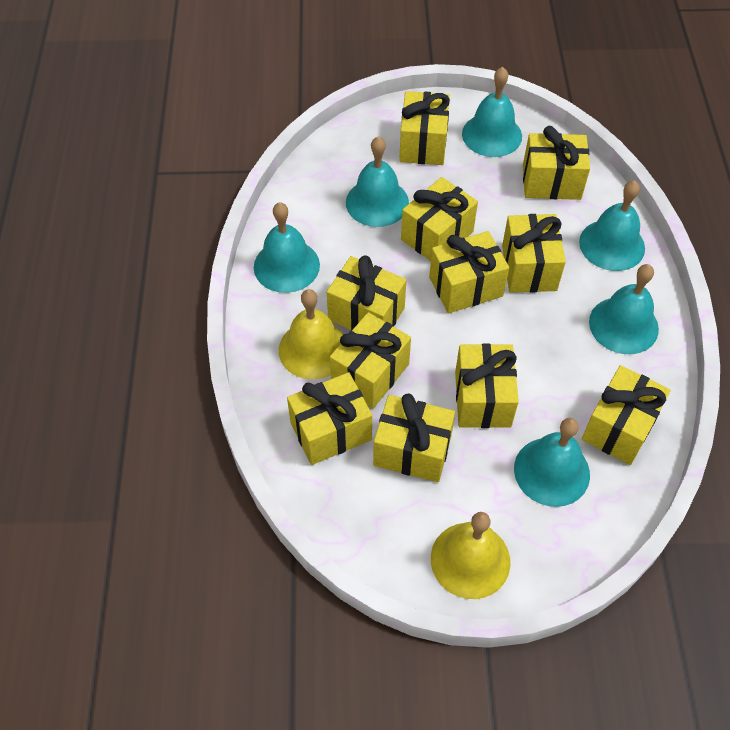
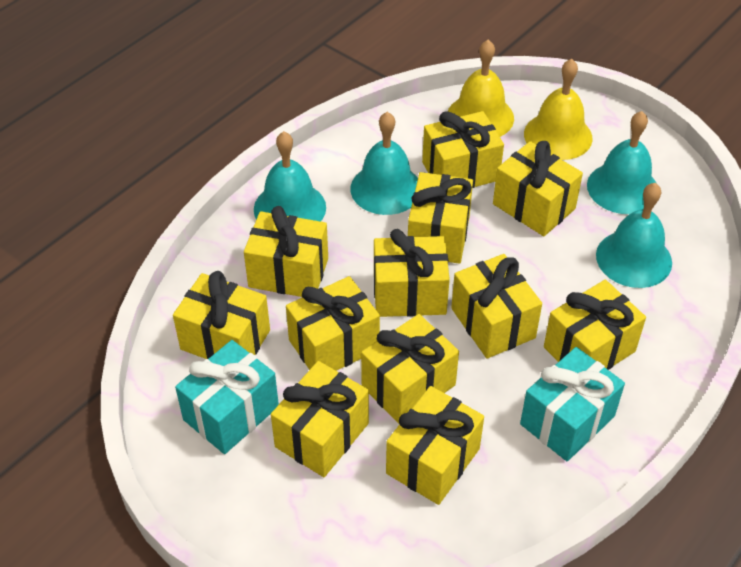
turquoise bell: 6 -> 4
turquoise gift: 0 -> 2
yellow gift: 11 -> 12

